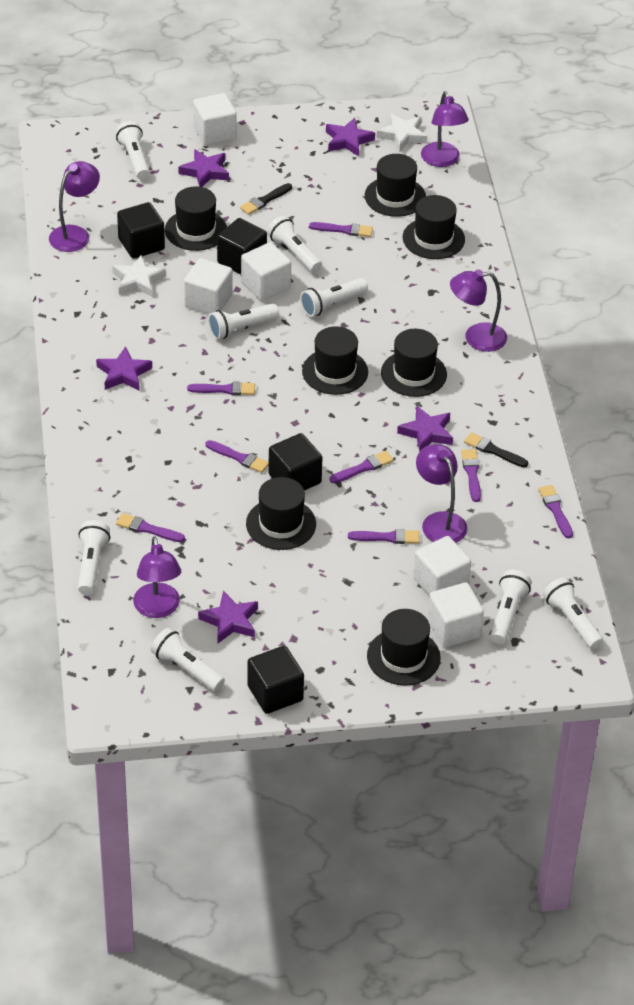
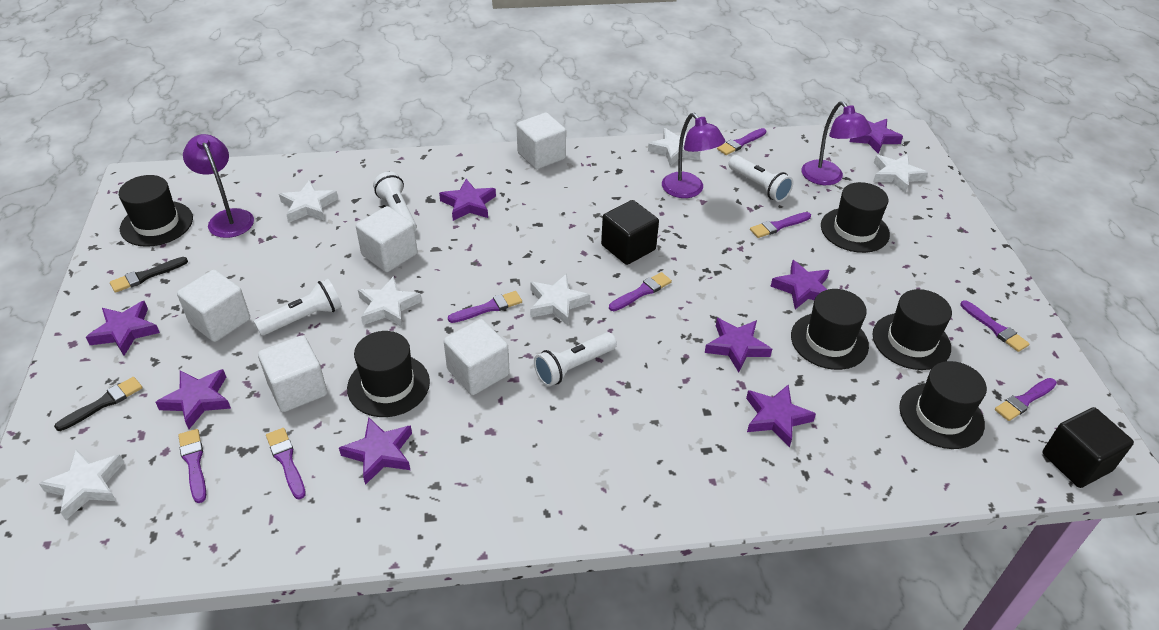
black cube: 4 -> 2
black hat: 7 -> 6
purple lamp: 5 -> 3
purple star: 5 -> 8
white flashlight: 8 -> 4
white star: 2 -> 6

